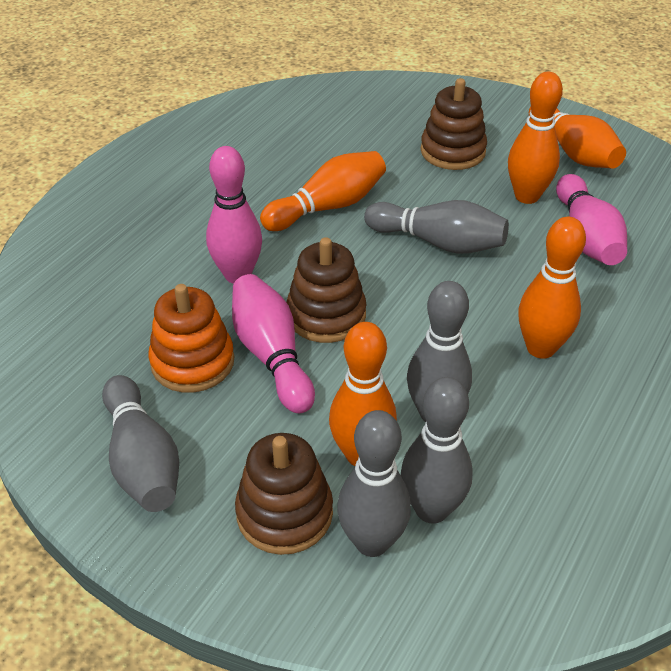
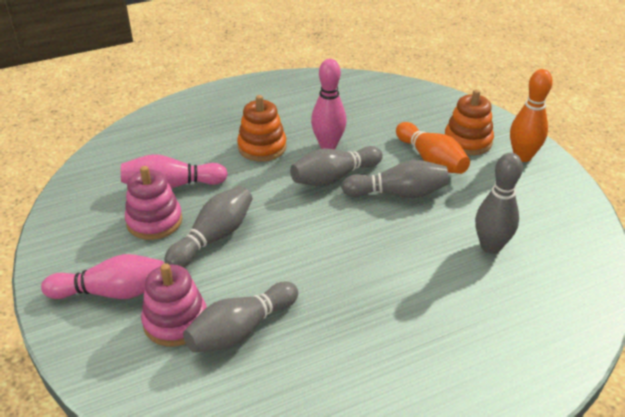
brown stacking toy: 3 -> 0
orange bowling pin: 5 -> 2
orange stacking toy: 1 -> 2
pink stacking toy: 0 -> 2

